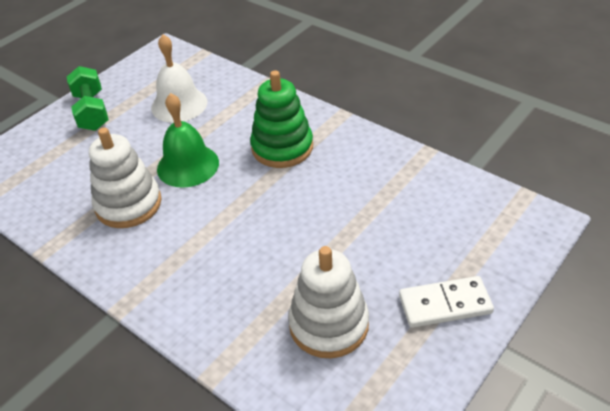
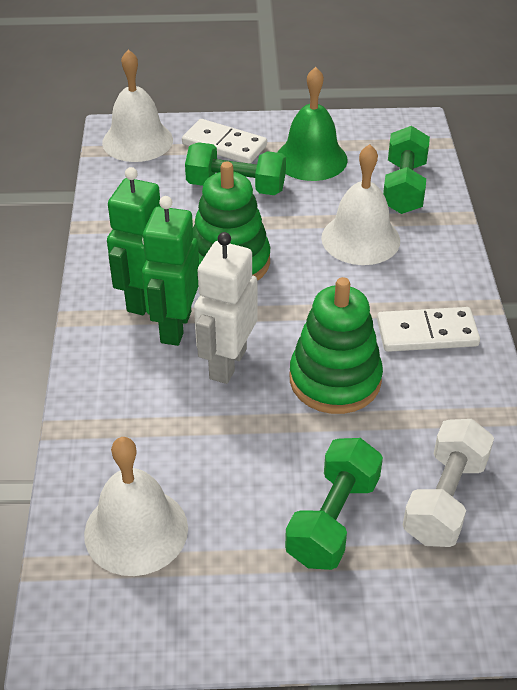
green dumbbell: 1 -> 3
green robot: 0 -> 2
green stacking toy: 1 -> 2
white bell: 1 -> 3
white domino: 1 -> 2
white dumbbell: 0 -> 1
white robot: 0 -> 1
white stacking toy: 2 -> 0

